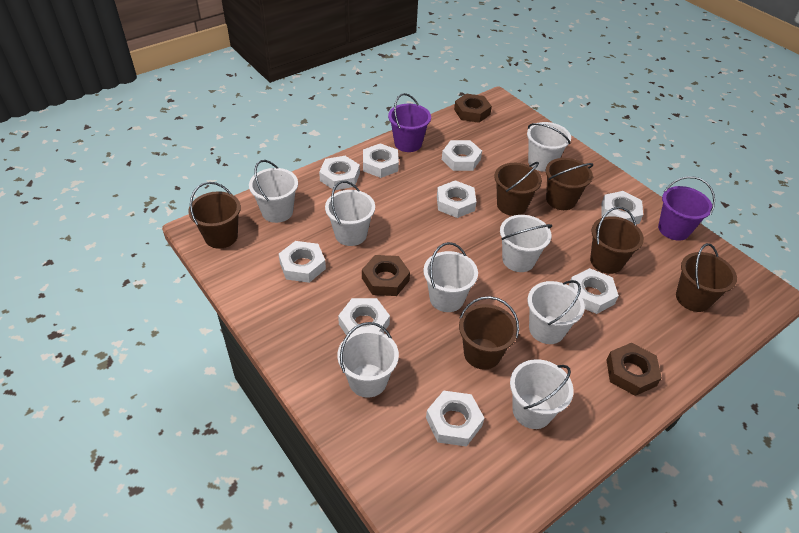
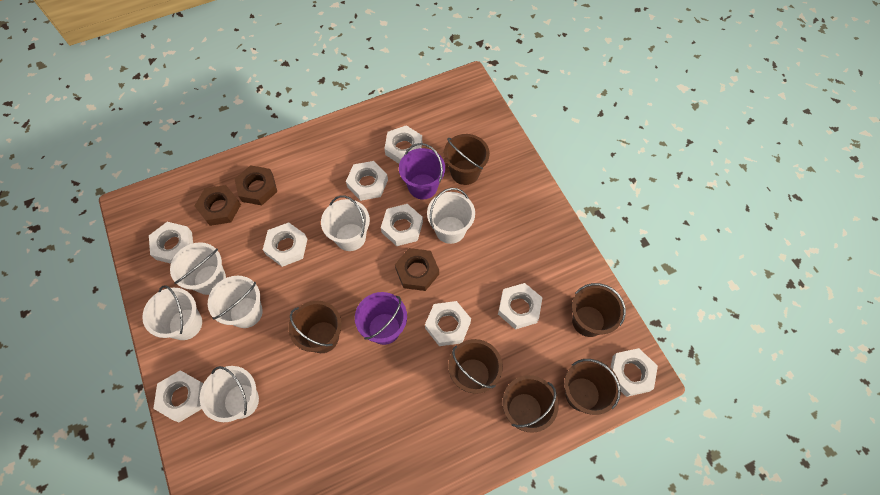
white bucket: 8 -> 6

